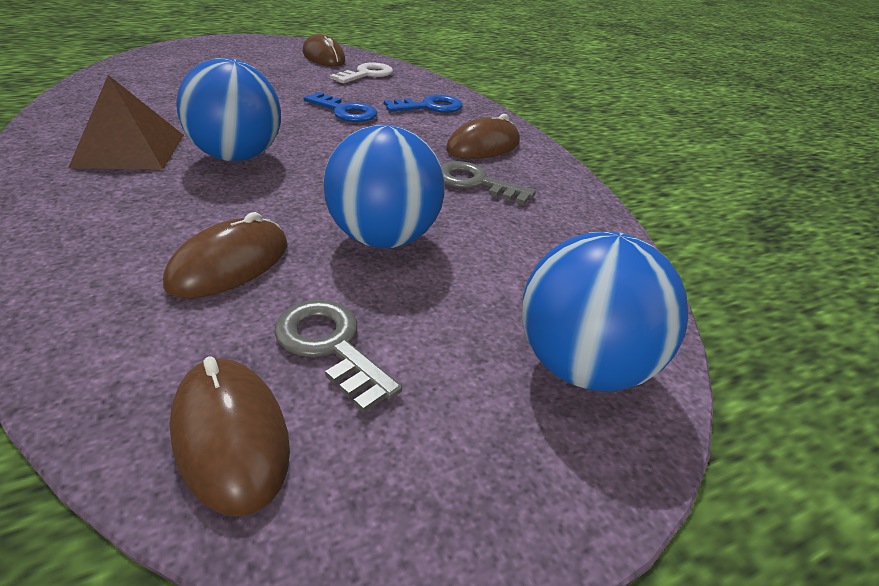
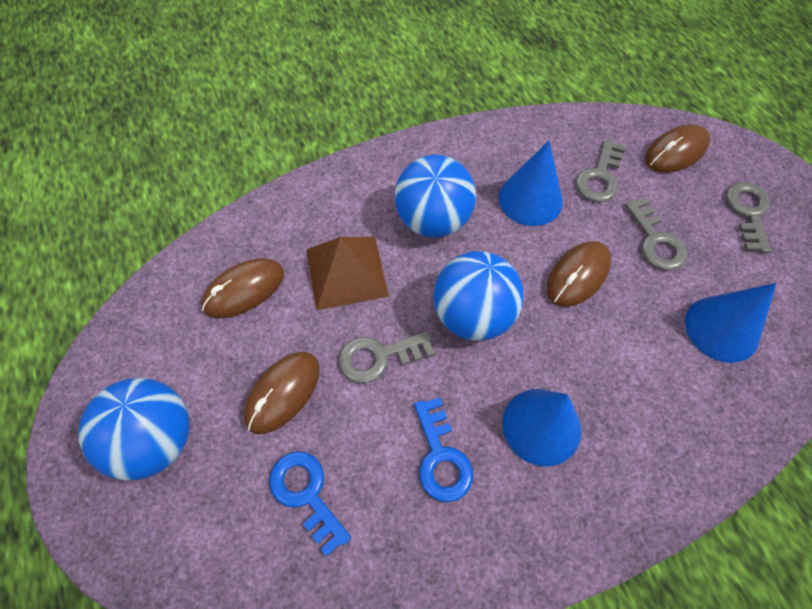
blue cone: 0 -> 3
grey key: 2 -> 4
white key: 1 -> 0

